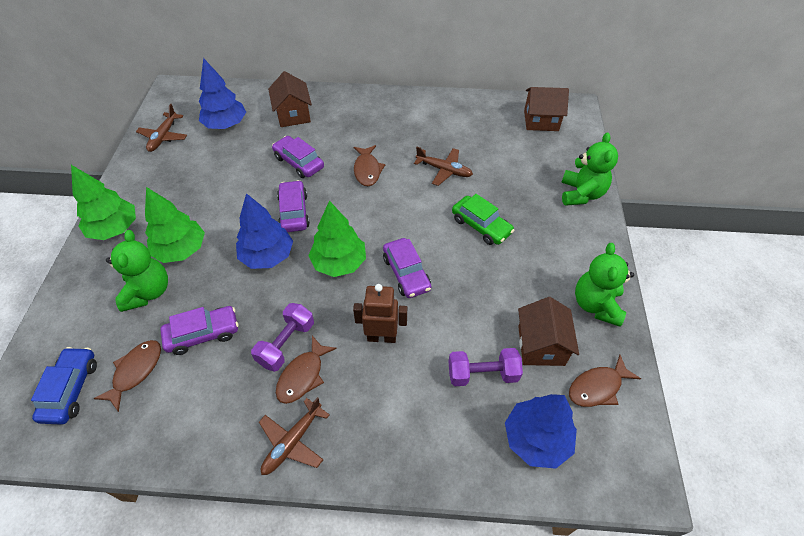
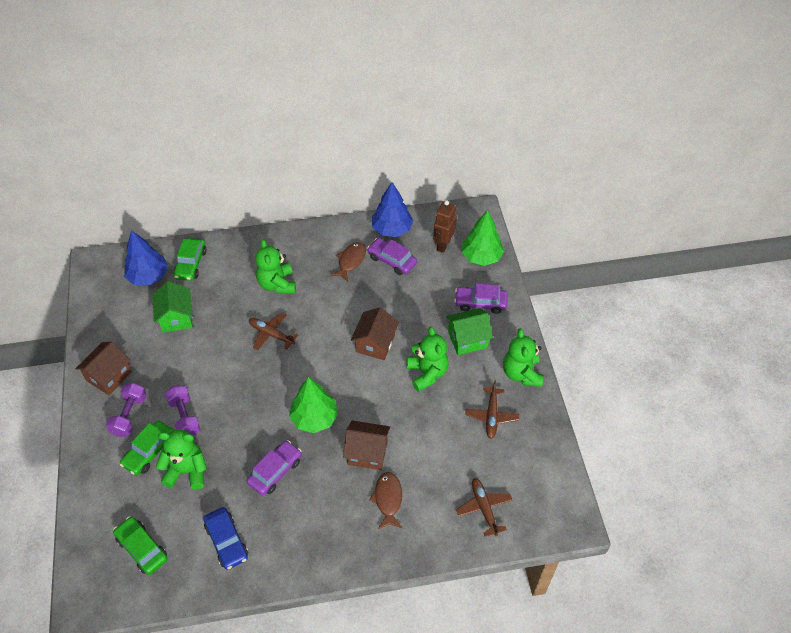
blue tree: 3 -> 2
brown fish: 4 -> 2
green car: 1 -> 3
green house: 0 -> 2
green teddy bear: 3 -> 4
green tree: 3 -> 2
purple car: 4 -> 3

